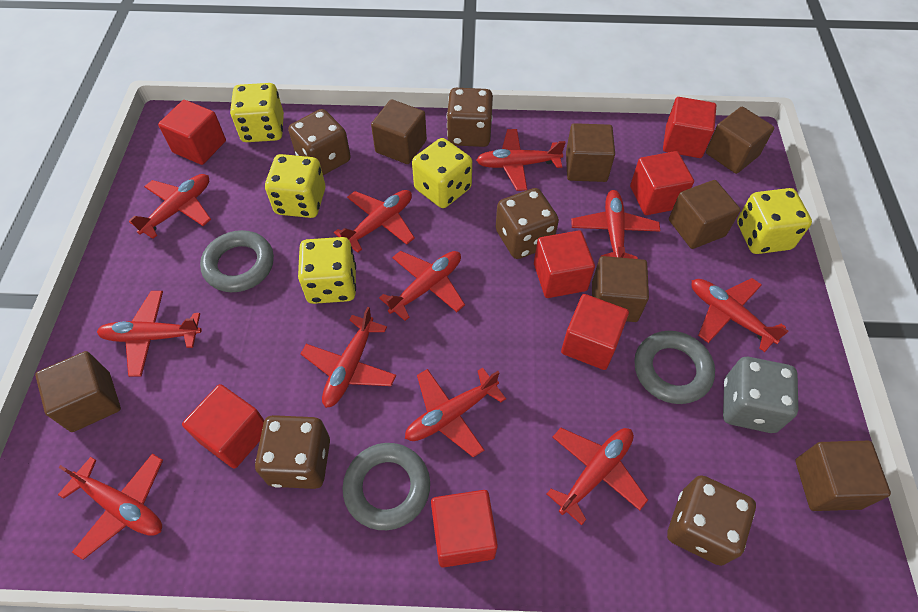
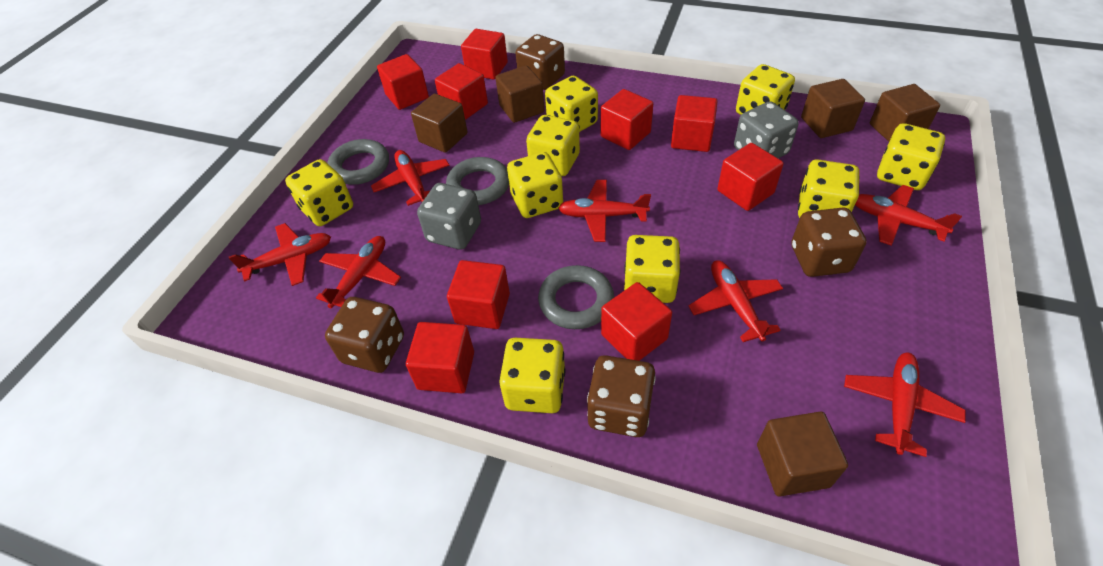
brown cube: 7 -> 5
brown dice: 5 -> 4
grey dice: 1 -> 2
red cube: 7 -> 9
red plane: 11 -> 7
yellow dice: 5 -> 9

